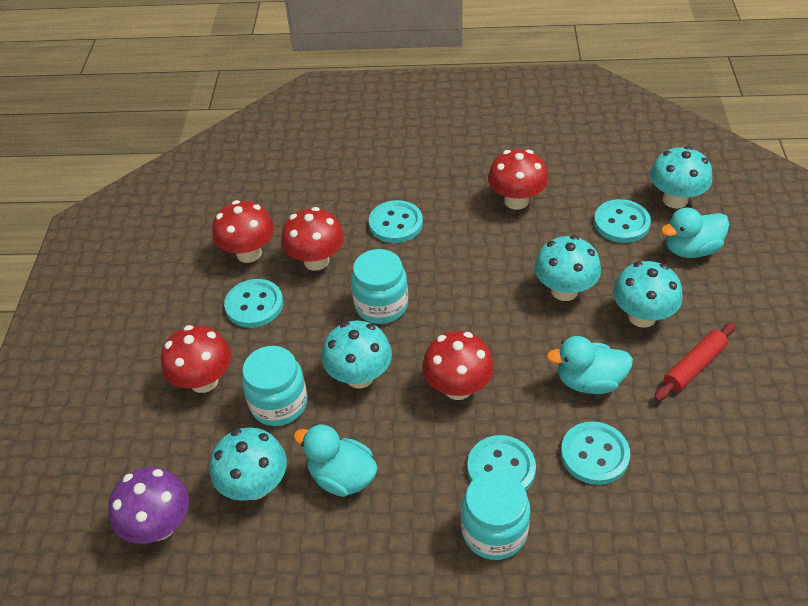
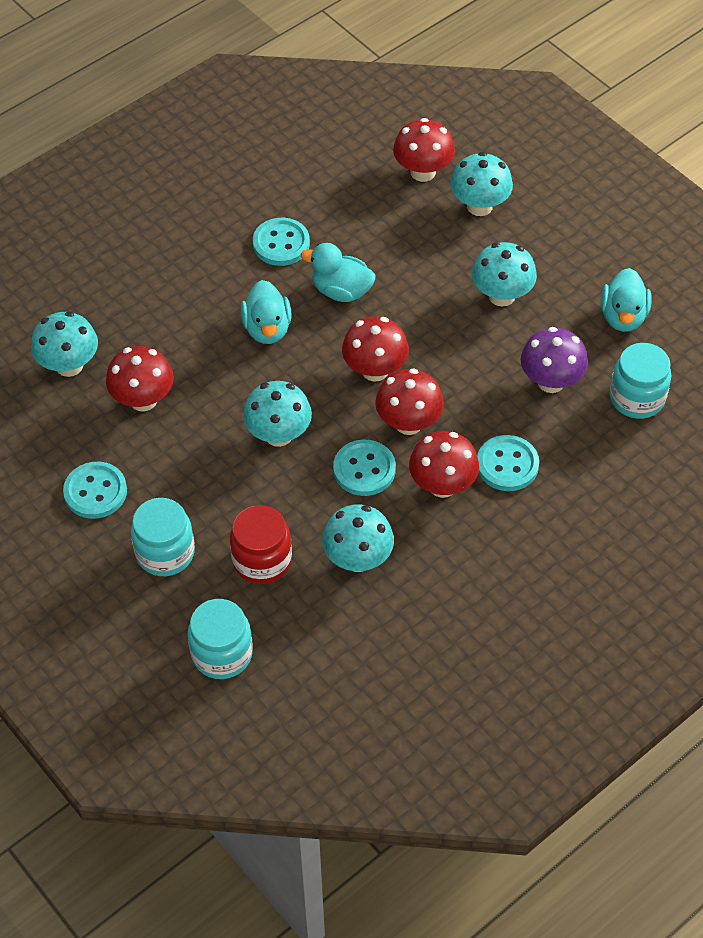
red jar: 0 -> 1
red rolling pin: 1 -> 0
turquoise button: 5 -> 4

